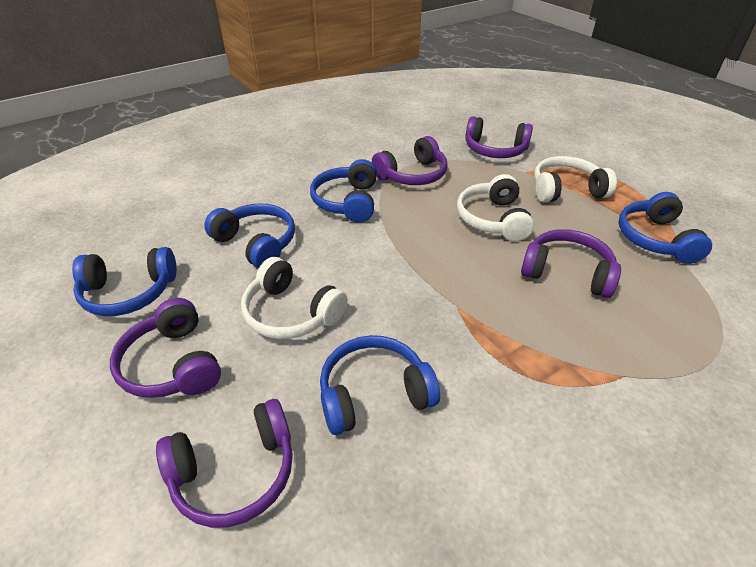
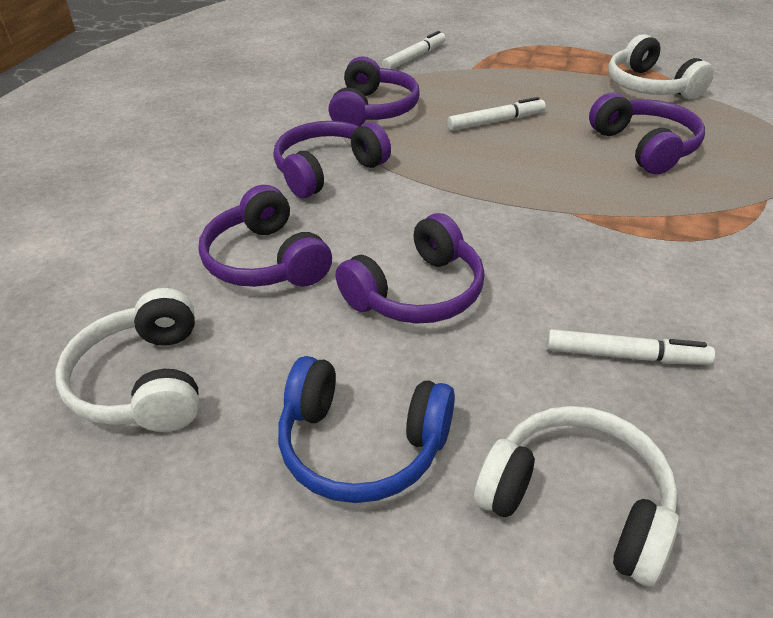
blue headphones: 5 -> 1
white marker: 0 -> 3

